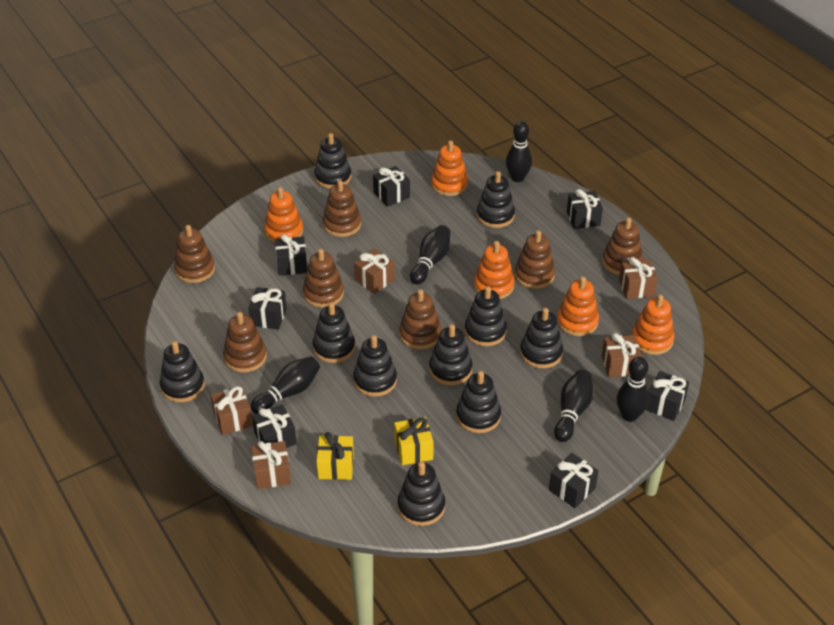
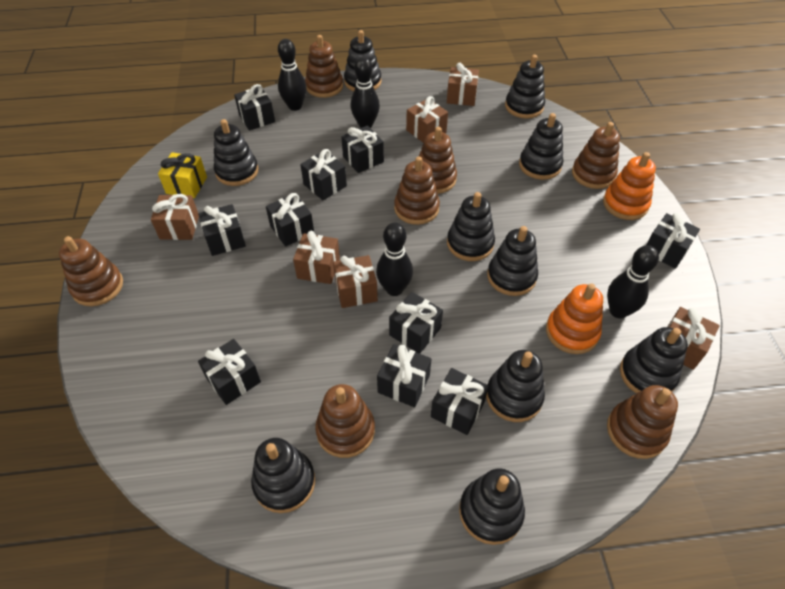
black bowling pin: 5 -> 4
black gift: 7 -> 10
brown gift: 5 -> 6
orange stacking toy: 5 -> 2
yellow gift: 2 -> 1

